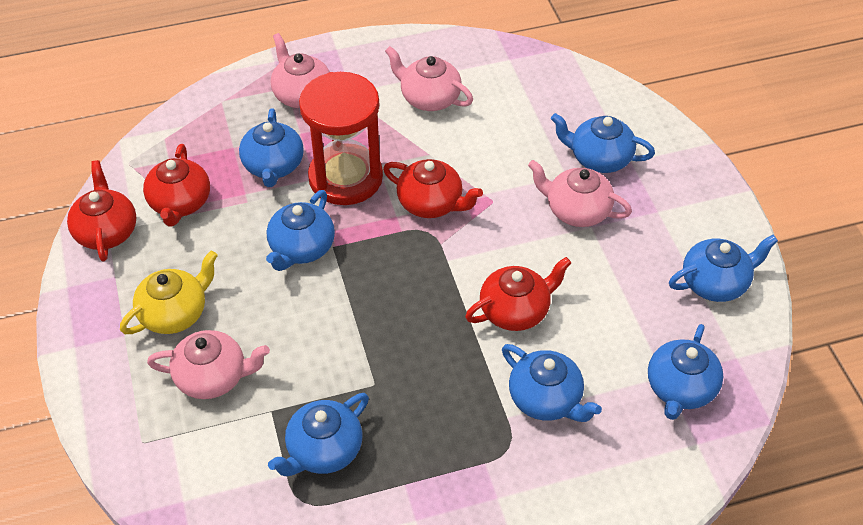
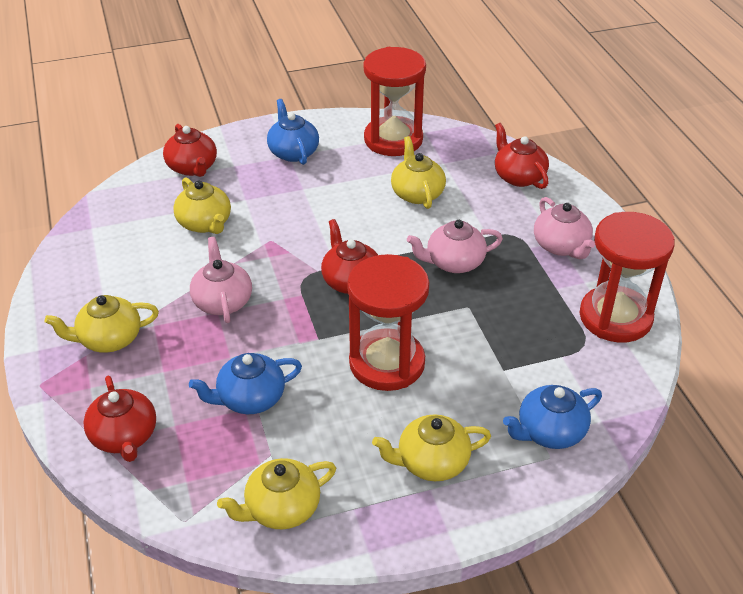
blue teapot: 7 -> 3
pink teapot: 4 -> 3
red hourglass: 1 -> 3
yellow teapot: 1 -> 5

